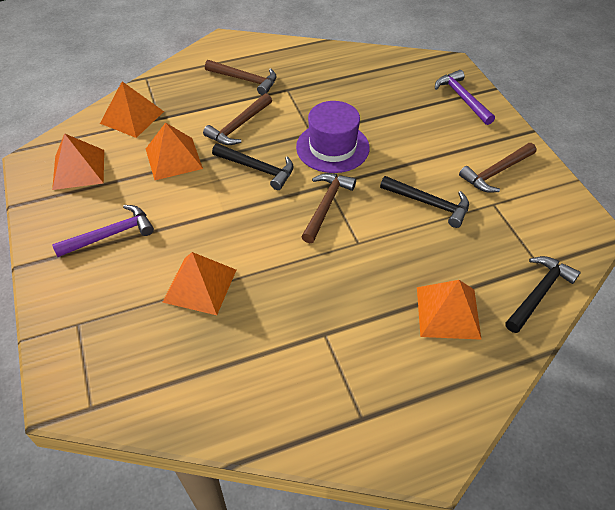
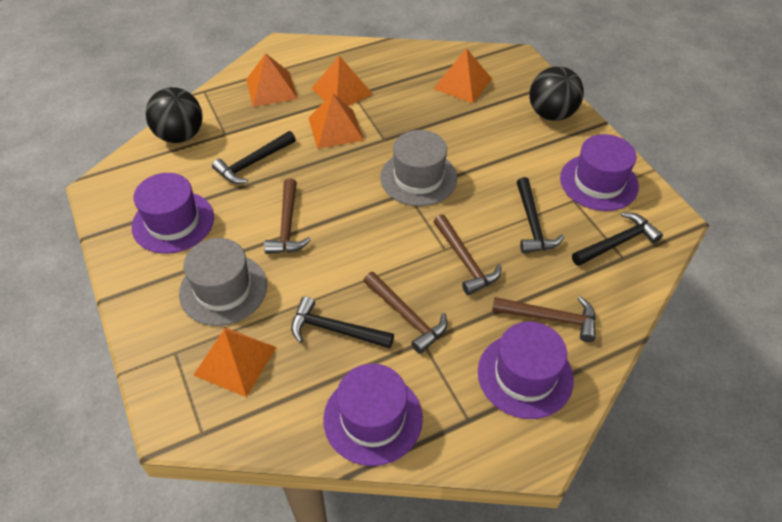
black ball: 0 -> 2
black hammer: 3 -> 4
grey hat: 0 -> 2
purple hammer: 2 -> 0
purple hat: 1 -> 4

